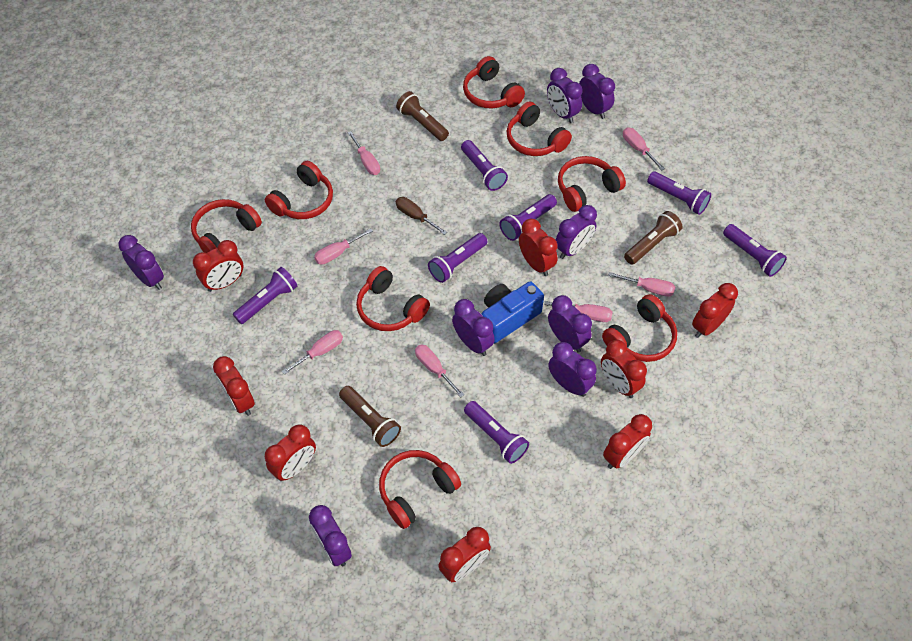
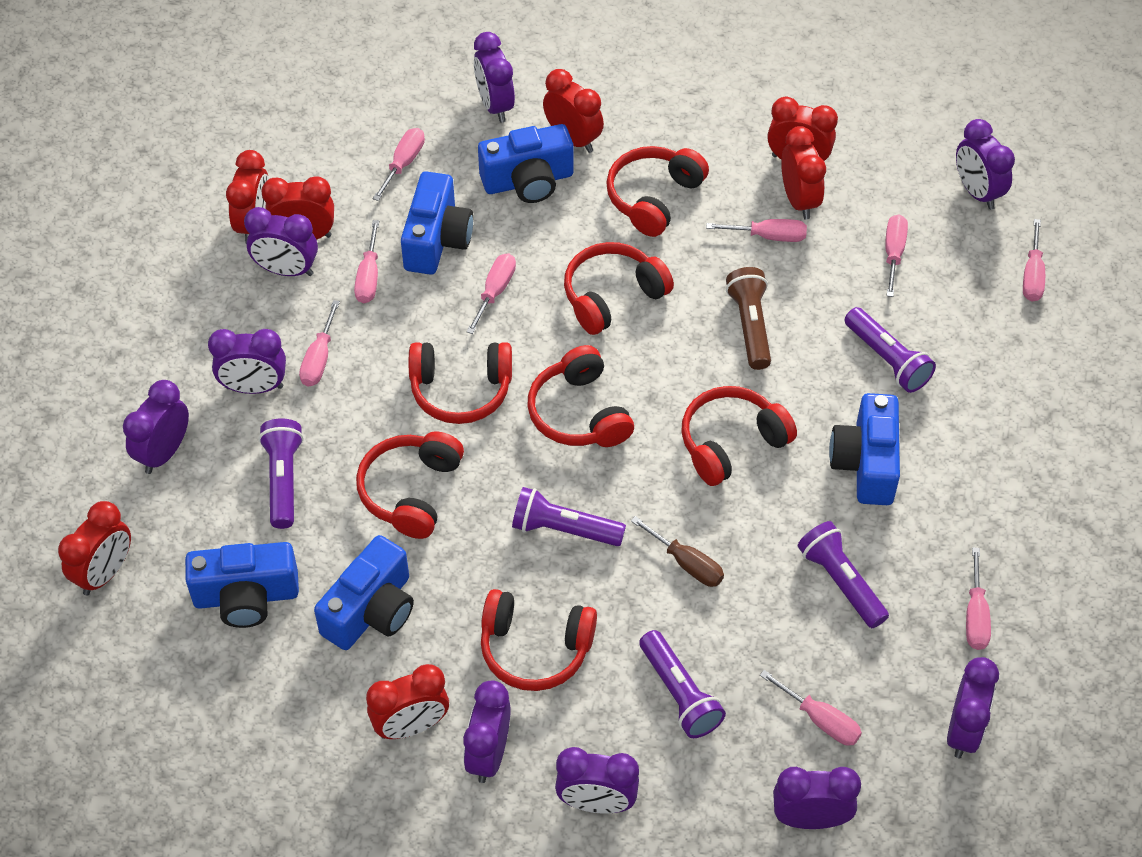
blue camera: 1 -> 5
brown flashlight: 3 -> 1
pink screwdriver: 7 -> 9
purple clock: 8 -> 9
purple flashlight: 7 -> 5
red clock: 8 -> 7
red headphones: 8 -> 7

